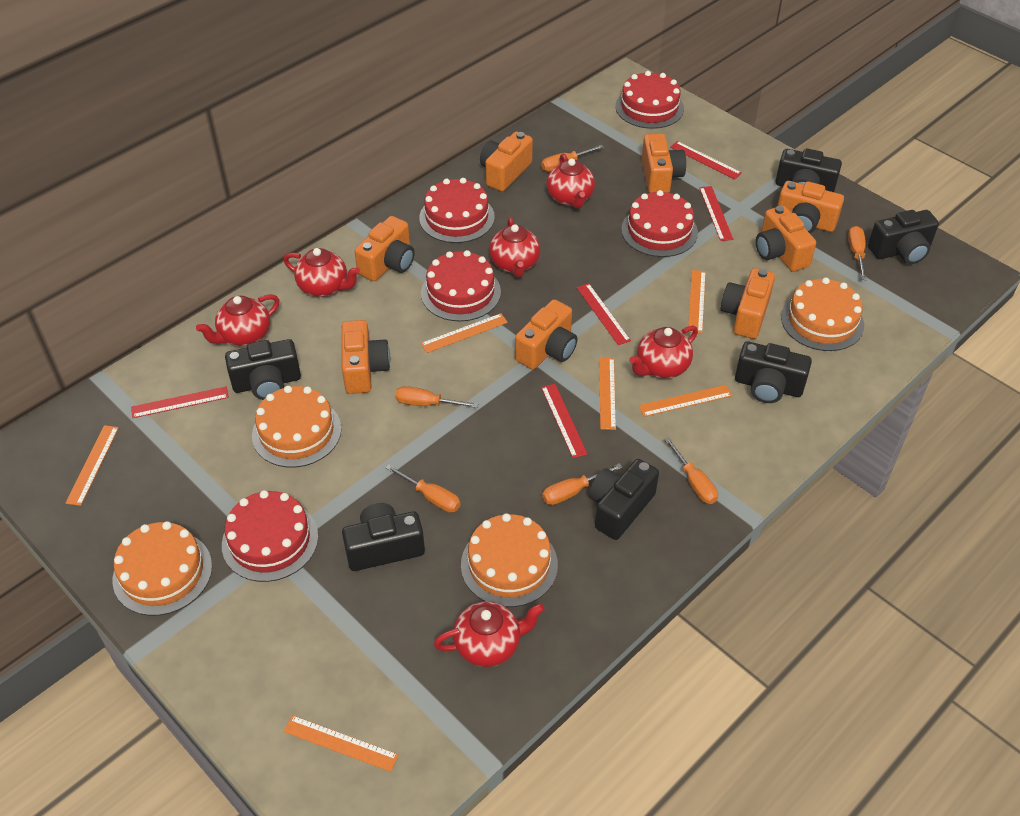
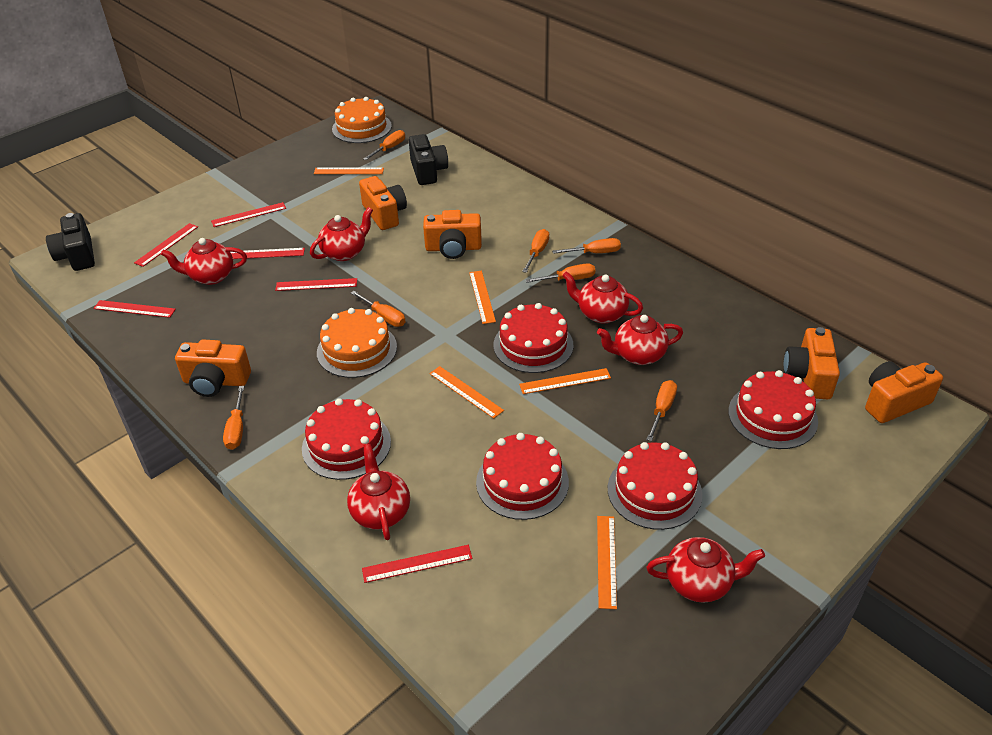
black camera: 6 -> 2
orange cake: 4 -> 2
orange camera: 8 -> 5
orange ruler: 6 -> 5
orange screwdriver: 6 -> 7
red ruler: 5 -> 6

